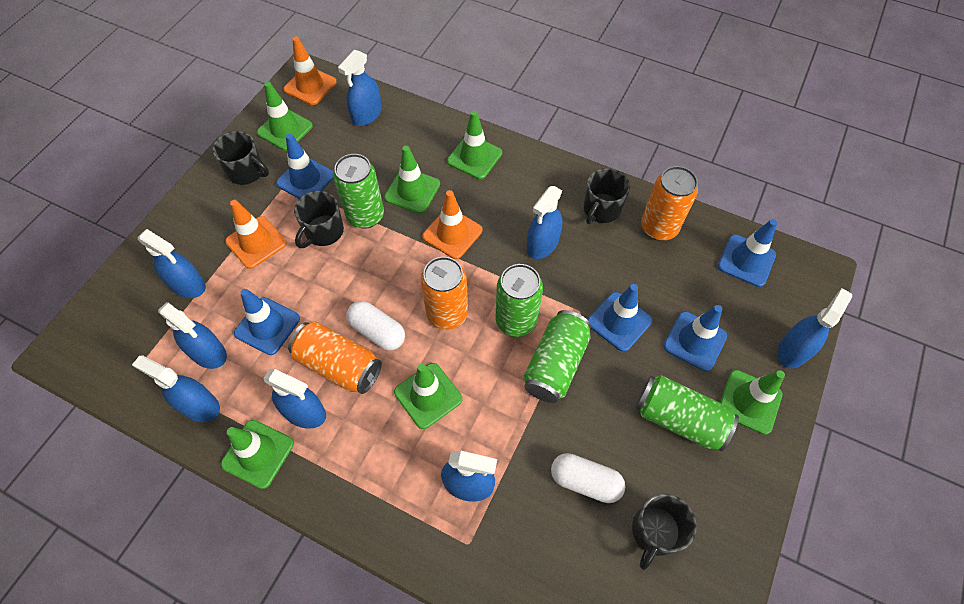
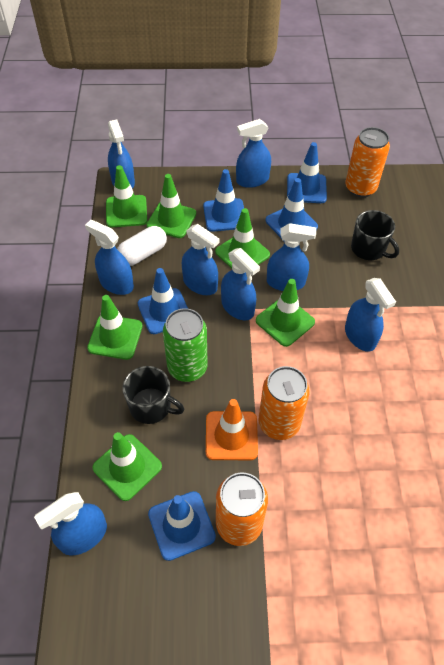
black mug: 4 -> 2
green can: 4 -> 1
orange traffic cone: 3 -> 1
white capsule: 2 -> 1

